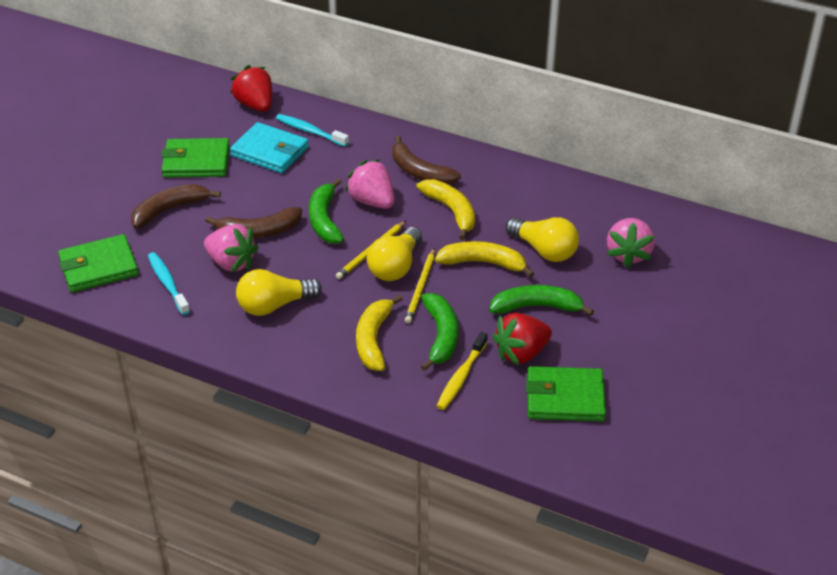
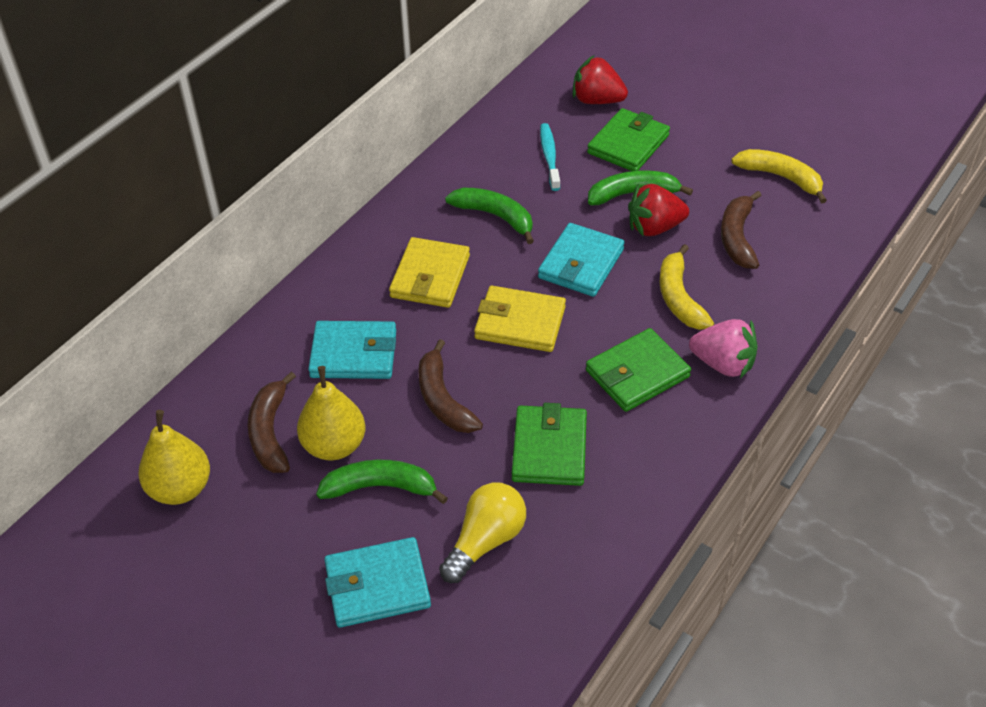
pink strawberry: 3 -> 1
turquoise toothbrush: 2 -> 1
turquoise wallet: 1 -> 3
yellow banana: 3 -> 2
yellow light bulb: 3 -> 1
yellow pear: 0 -> 2
yellow pencil: 2 -> 0
yellow toothbrush: 1 -> 0
yellow wallet: 0 -> 2

